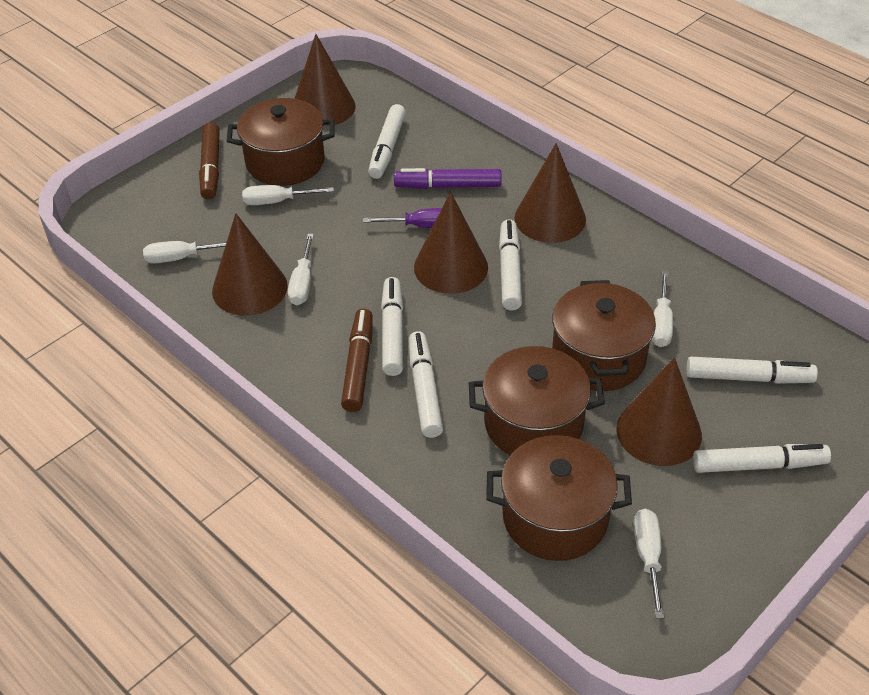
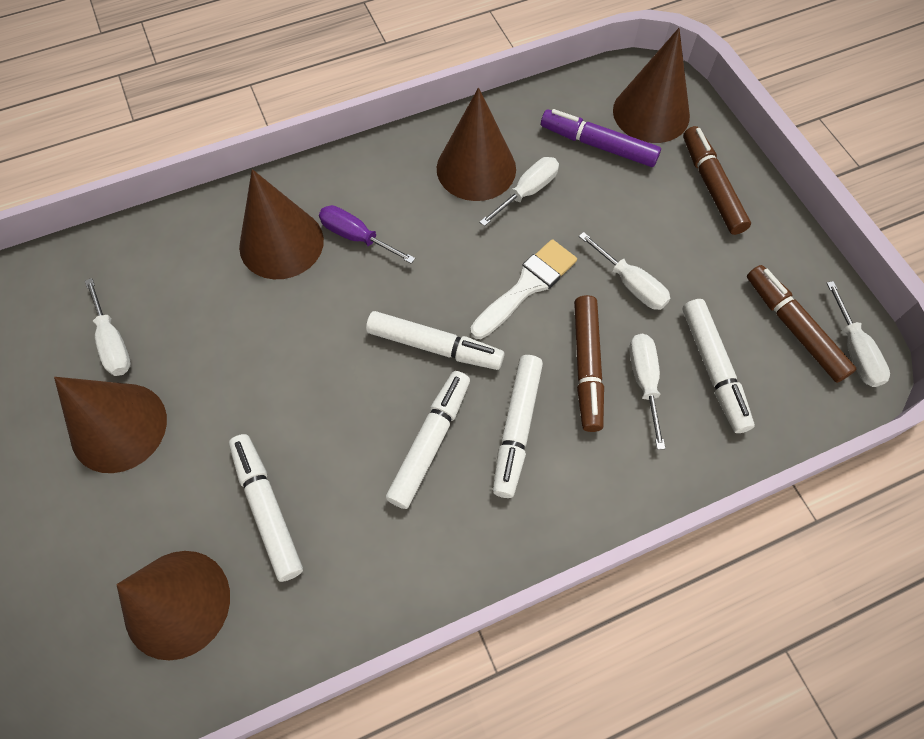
brown marker: 2 -> 3
brown pot: 4 -> 0
white brush: 0 -> 1
white marker: 6 -> 5

